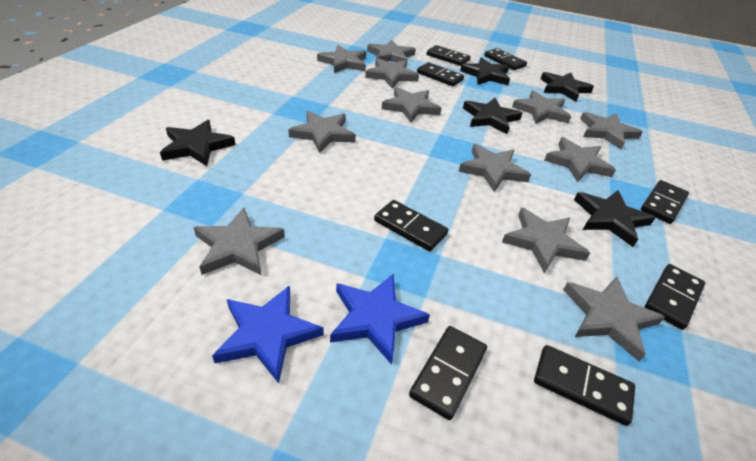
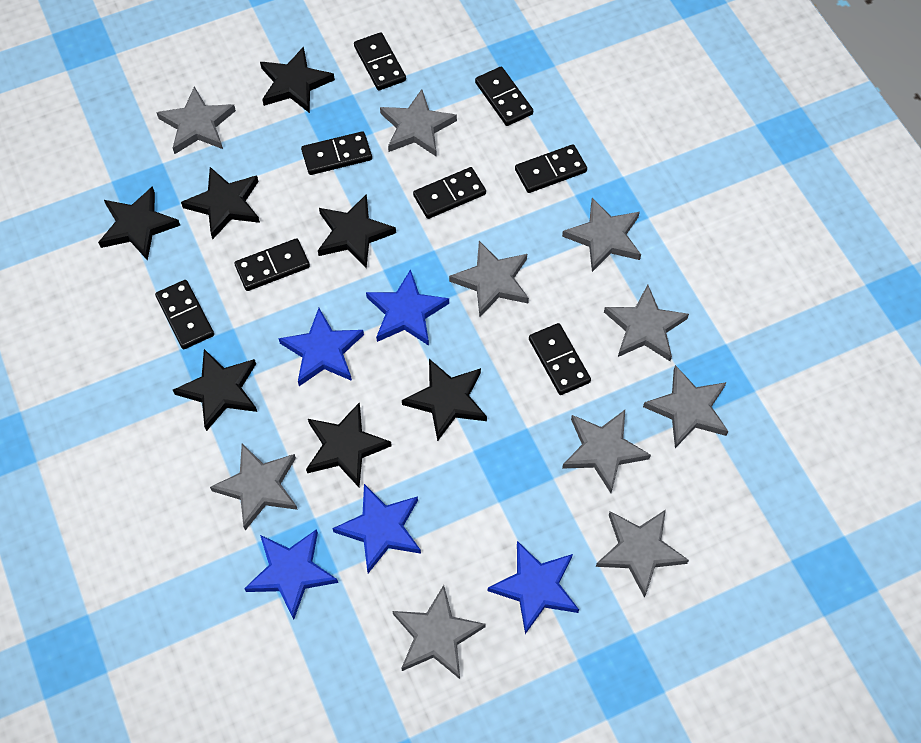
black star: 5 -> 7
blue star: 2 -> 5
grey star: 12 -> 10

